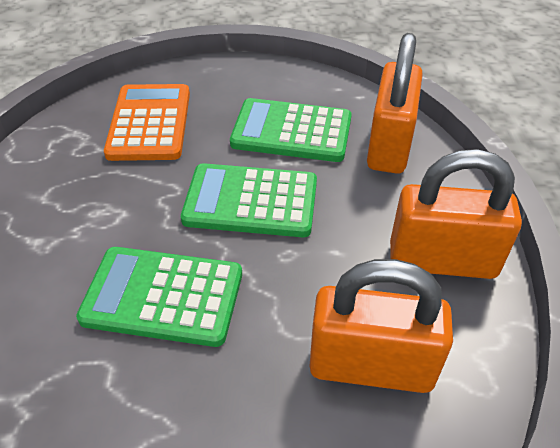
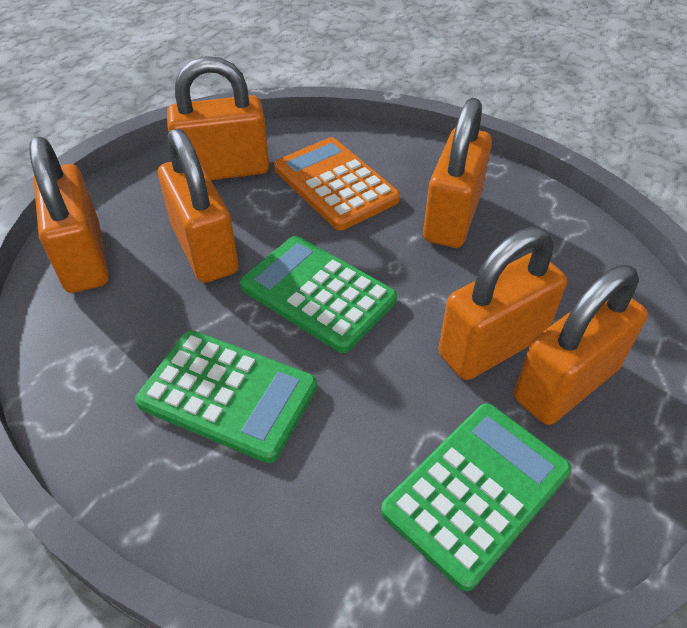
orange padlock: 3 -> 6

